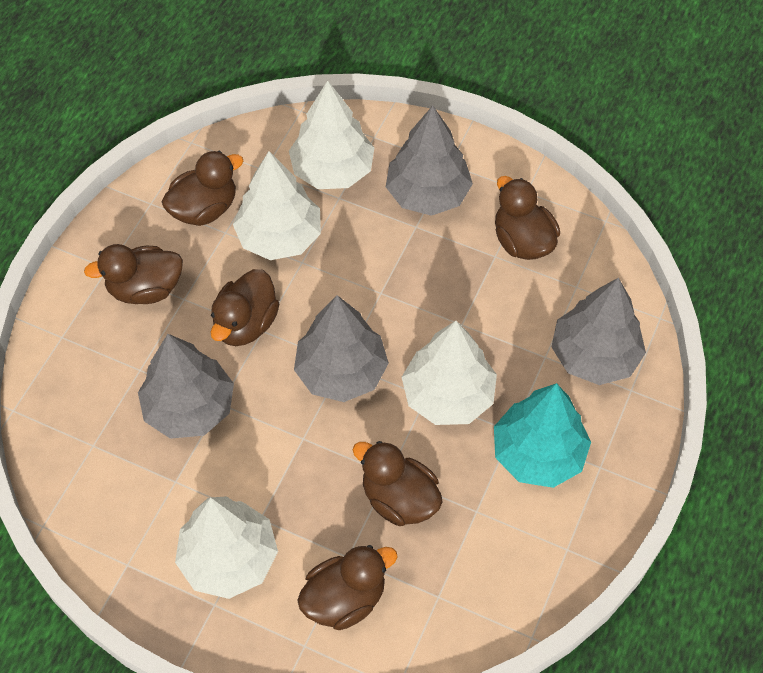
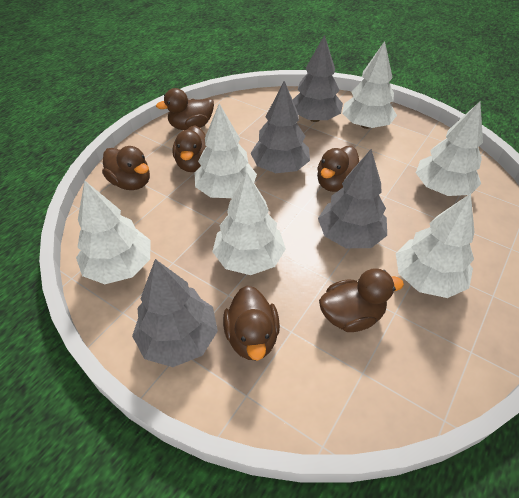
turquoise tree: 1 -> 0
white tree: 4 -> 6

